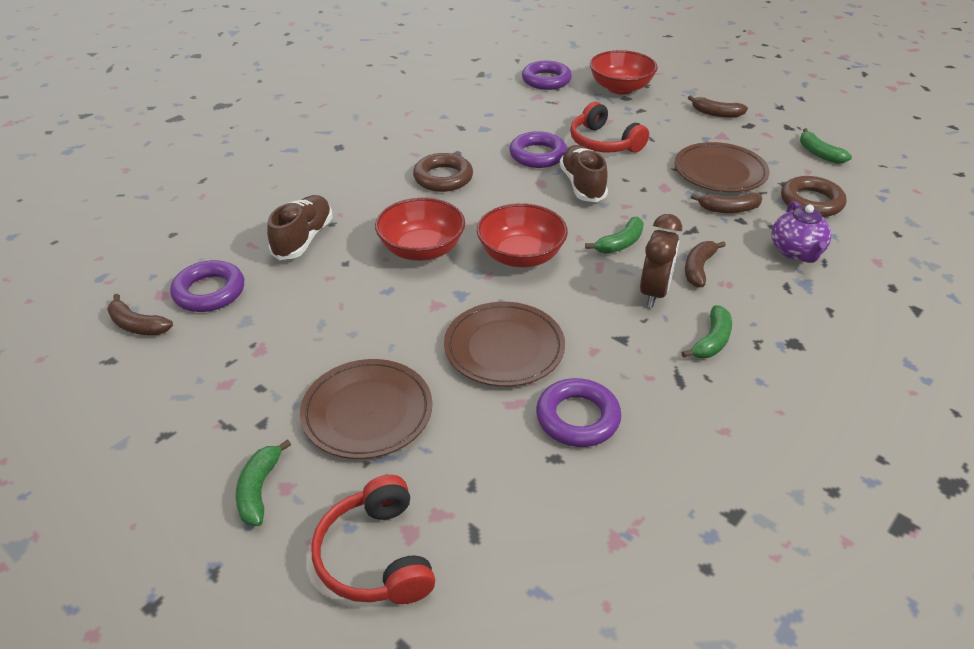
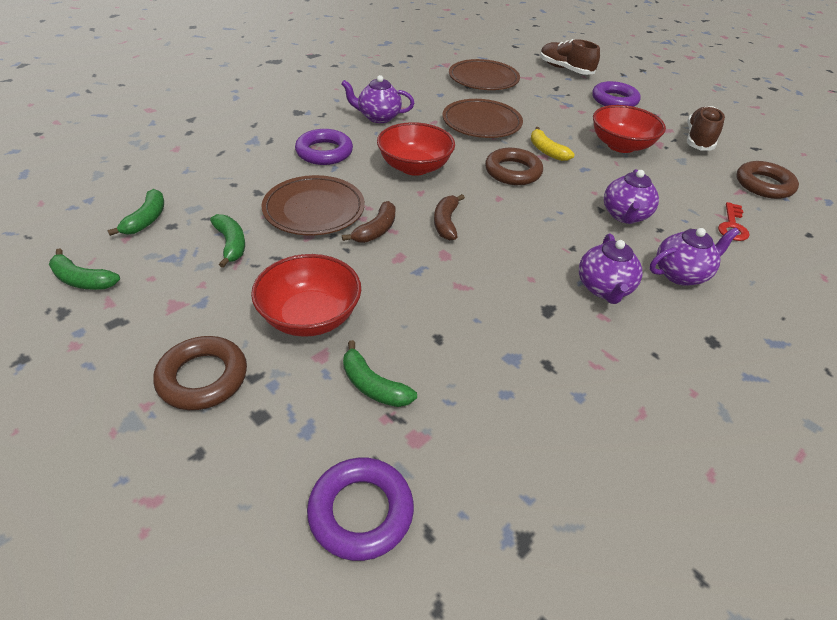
brown banana: 4 -> 2
brown clock: 1 -> 0
brown ring: 2 -> 3
purple ring: 4 -> 3
purple teapot: 1 -> 4
red headphones: 2 -> 0
red key: 0 -> 1
yellow banana: 0 -> 1

